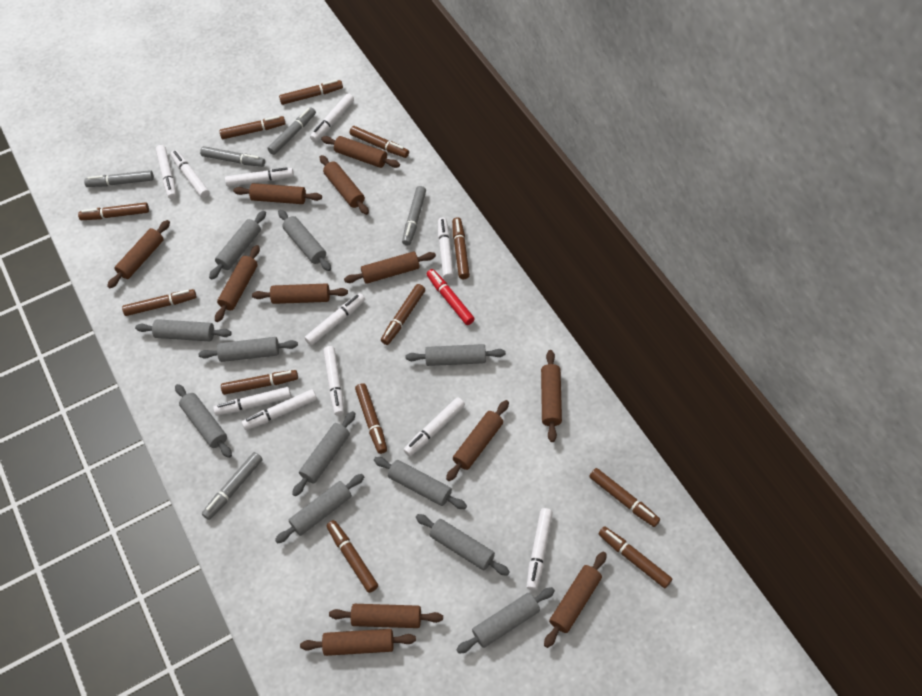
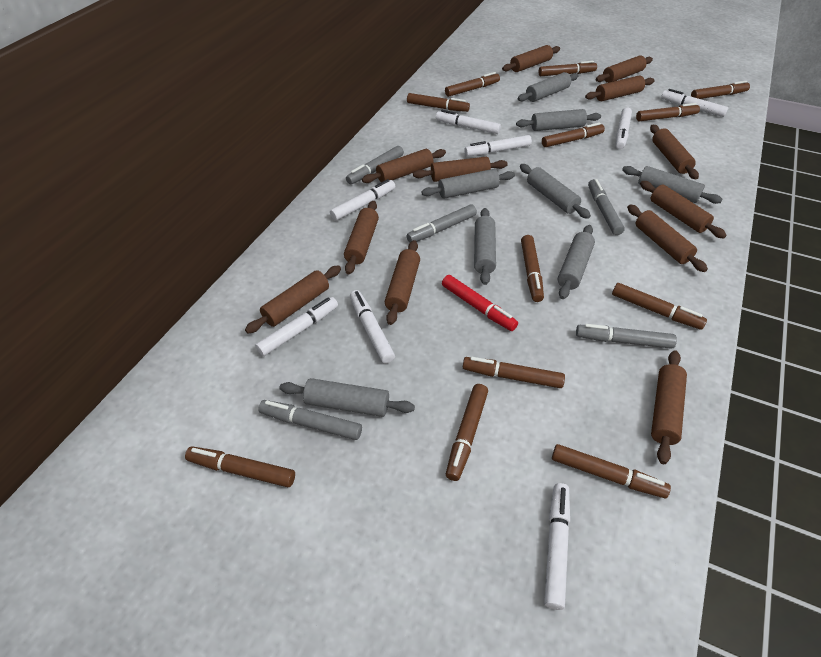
grey rolling pin: 11 -> 8
white marker: 11 -> 8

